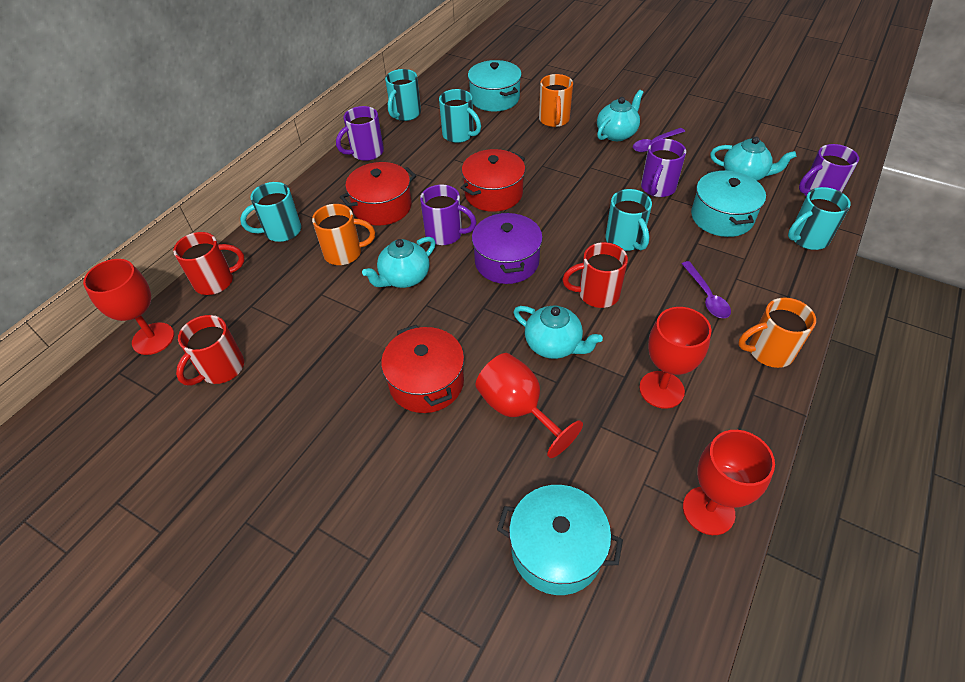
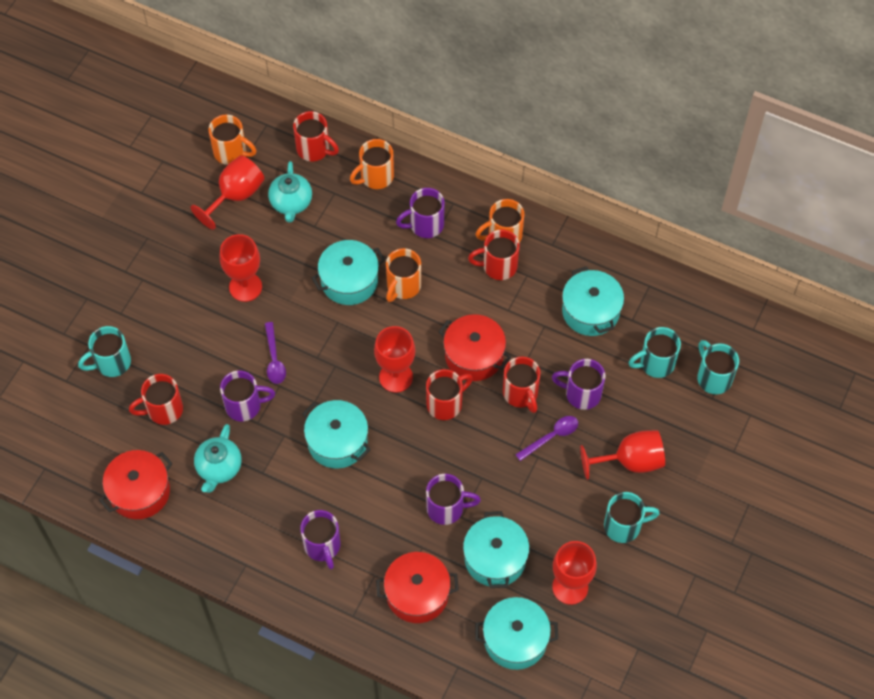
orange mug: 3 -> 4
purple mug: 4 -> 5
purple pot: 1 -> 0
red goblet: 4 -> 5
red mug: 3 -> 5
turquoise mug: 5 -> 4
turquoise pot: 3 -> 5
turquoise teapot: 4 -> 2

